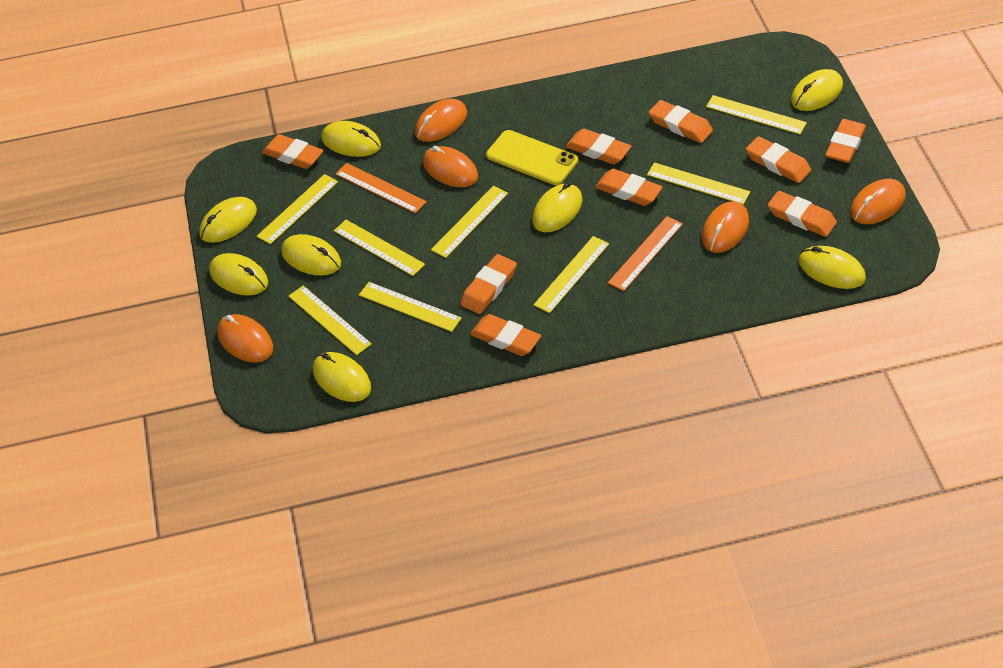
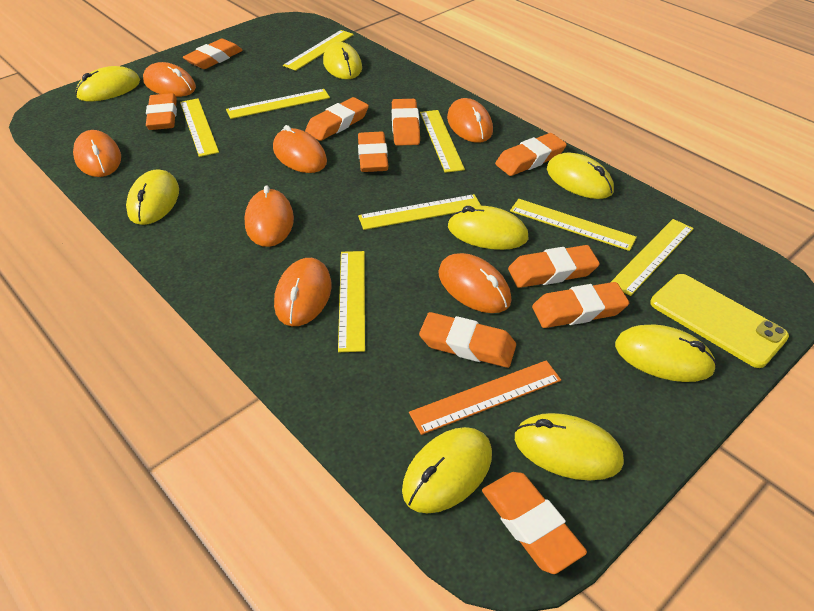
orange eraser: 9 -> 10
orange mouse: 5 -> 7
orange ruler: 2 -> 1

